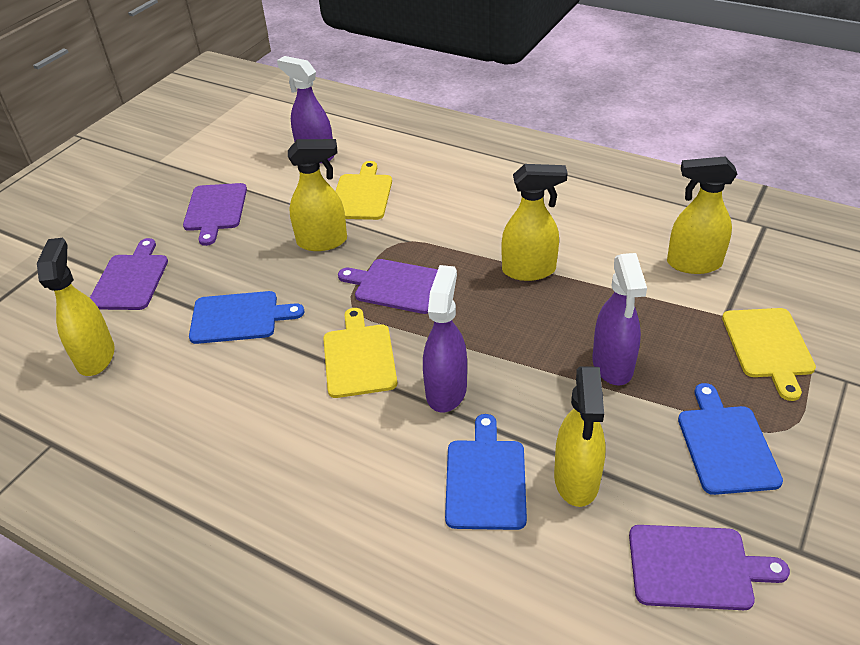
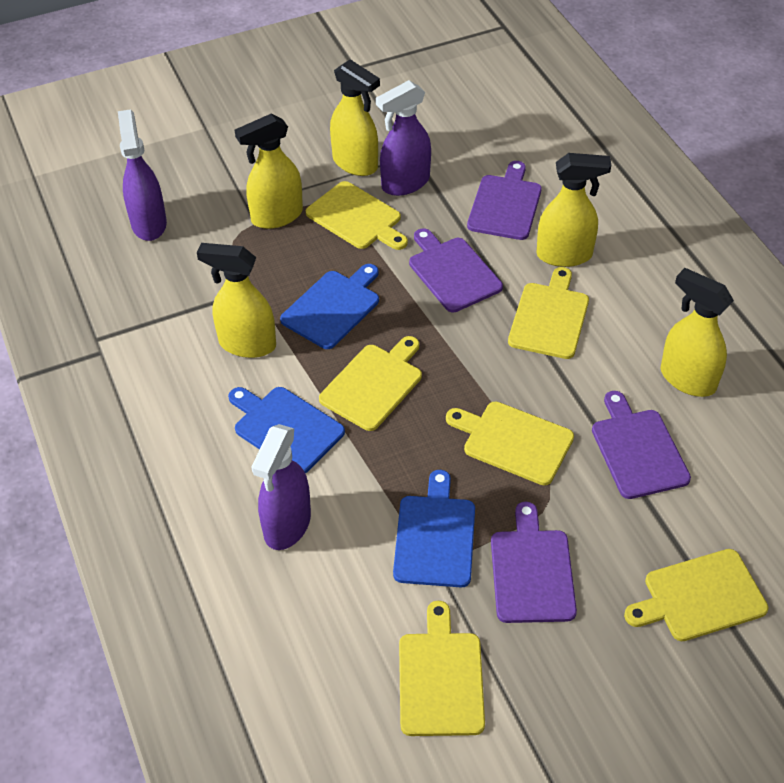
yellow cutting board: 3 -> 6

